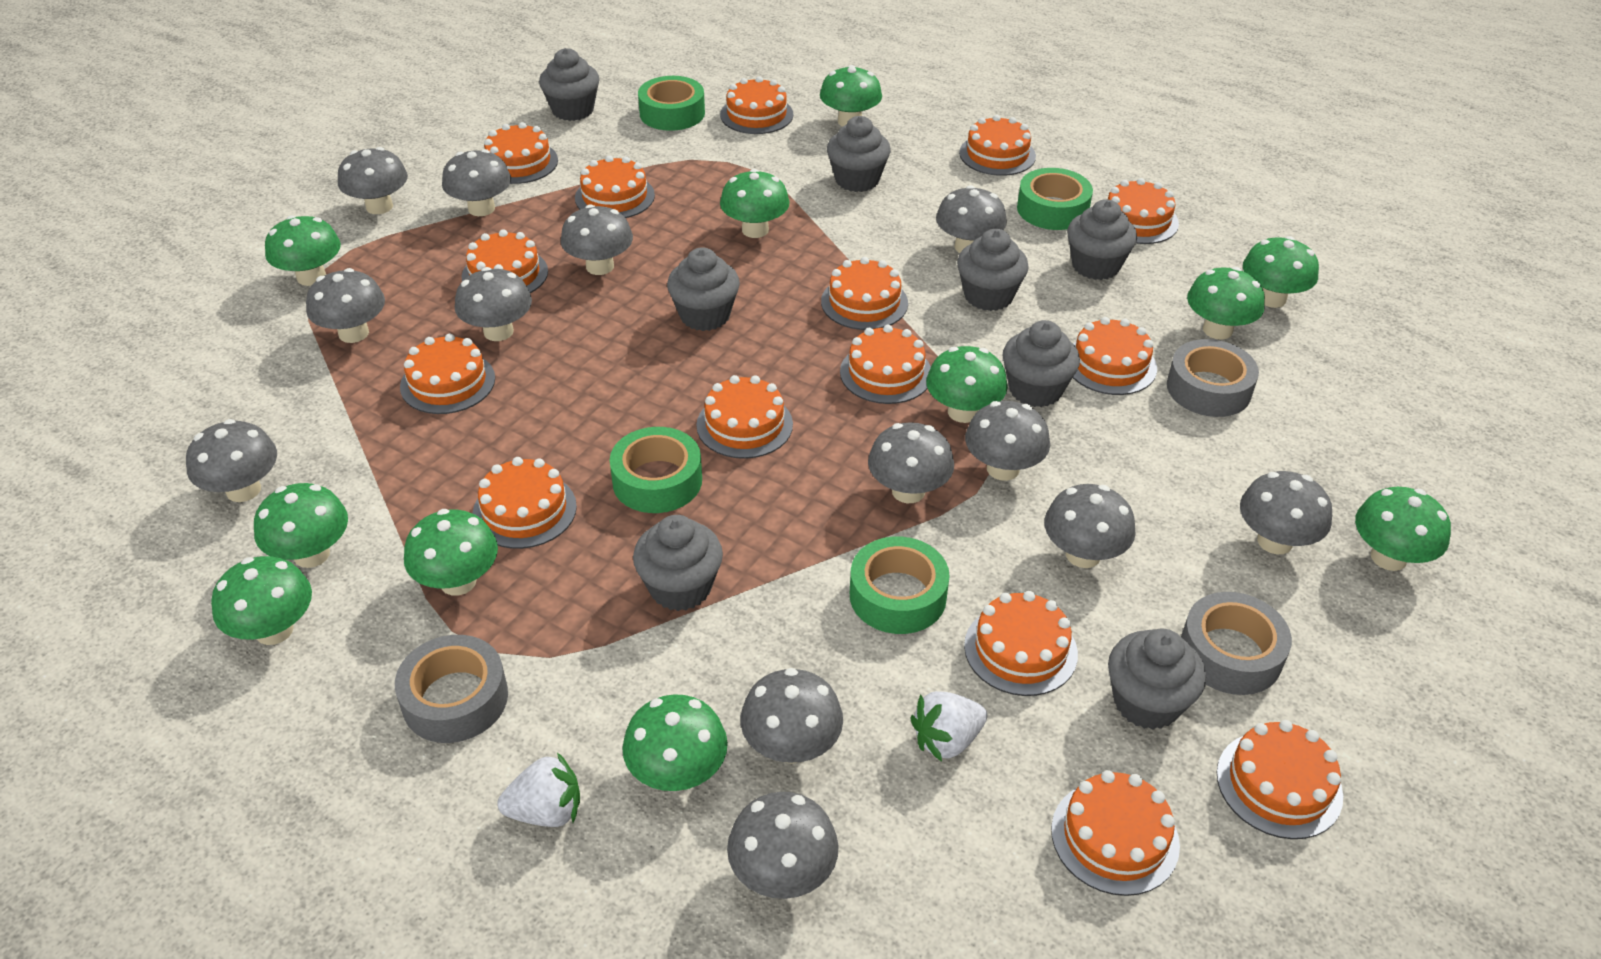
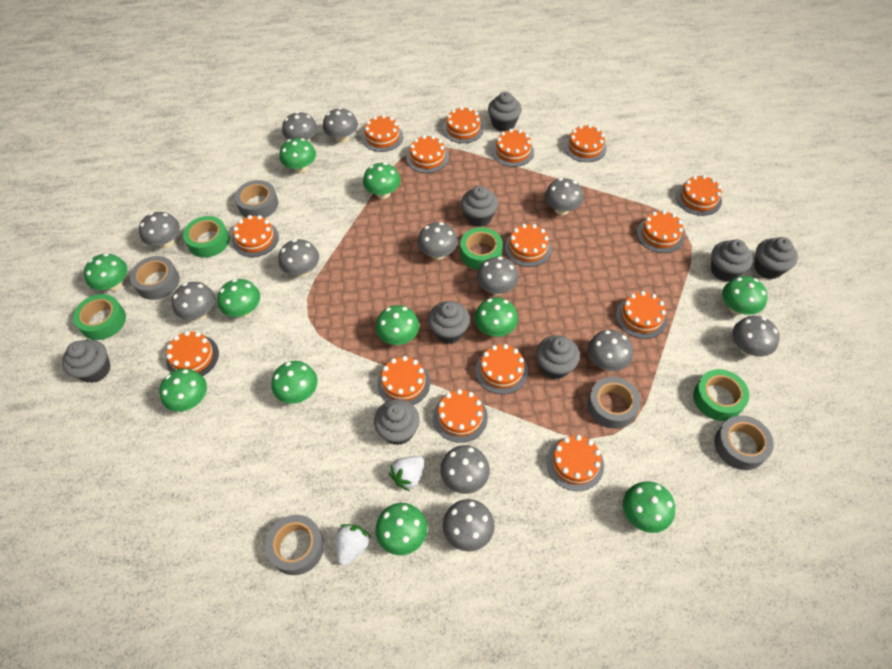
grey mushroom: 13 -> 12
grey tape: 3 -> 5

